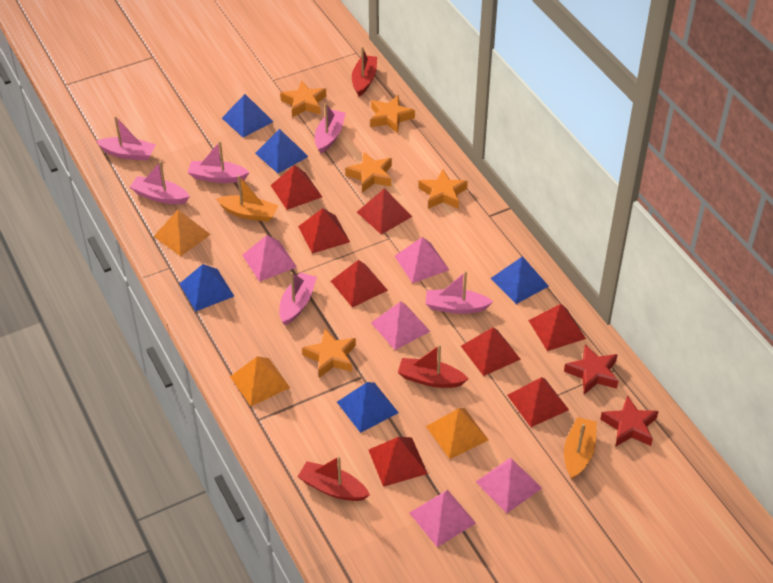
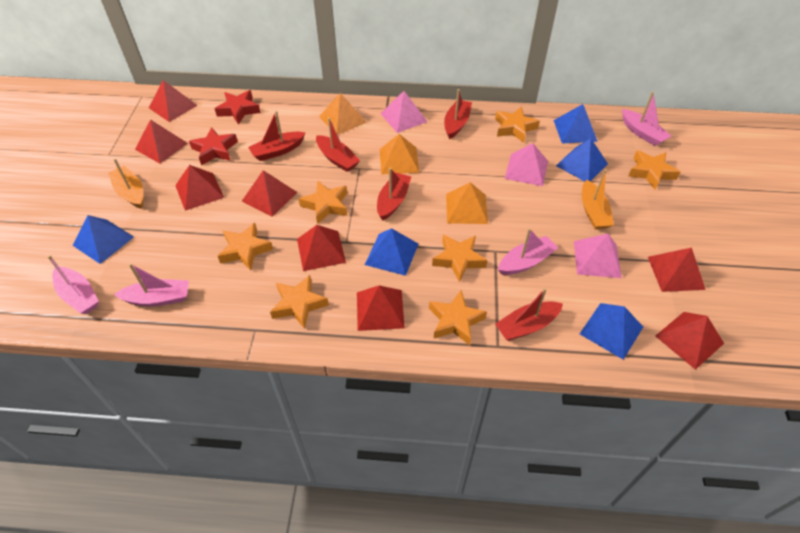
orange star: 5 -> 7
pink boat: 6 -> 4
pink pyramid: 5 -> 3
red boat: 3 -> 5

